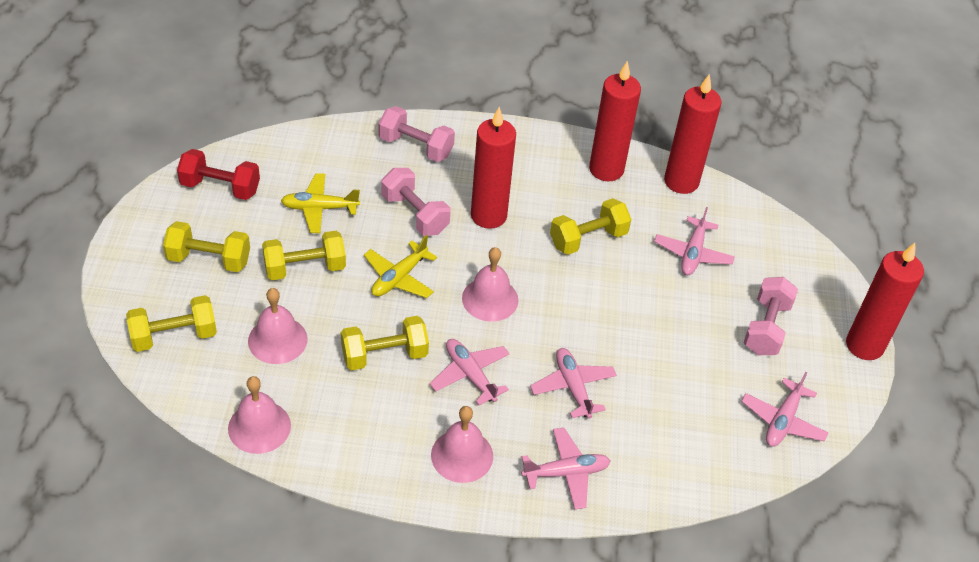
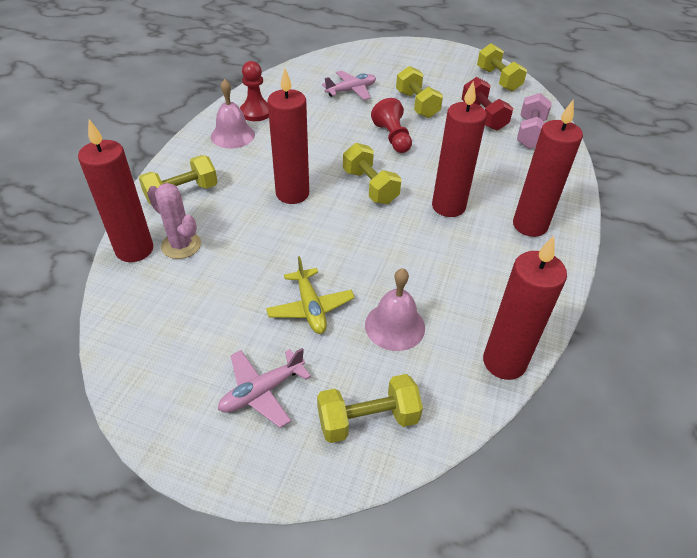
pink bell: 4 -> 2
pink cactus: 0 -> 1
pink dumbbell: 3 -> 1
pink plane: 5 -> 2
red candle: 4 -> 5
red pawn: 0 -> 2
yellow plane: 2 -> 1

